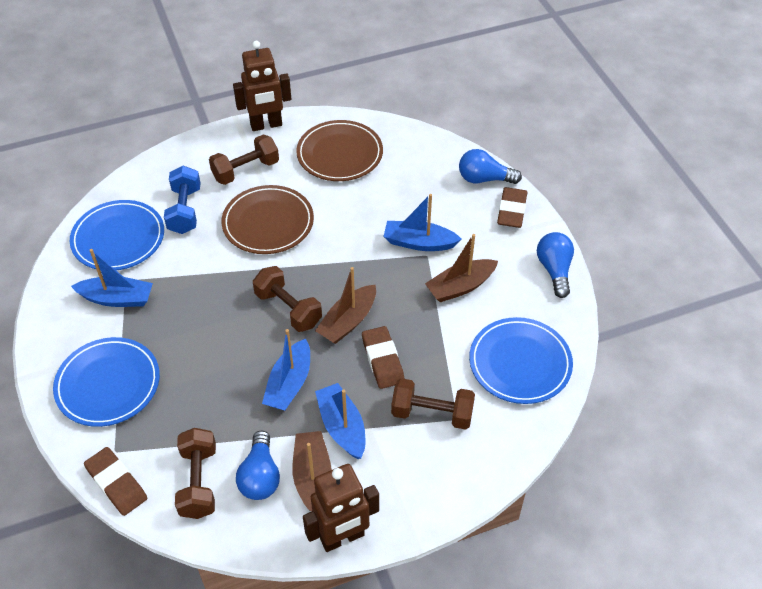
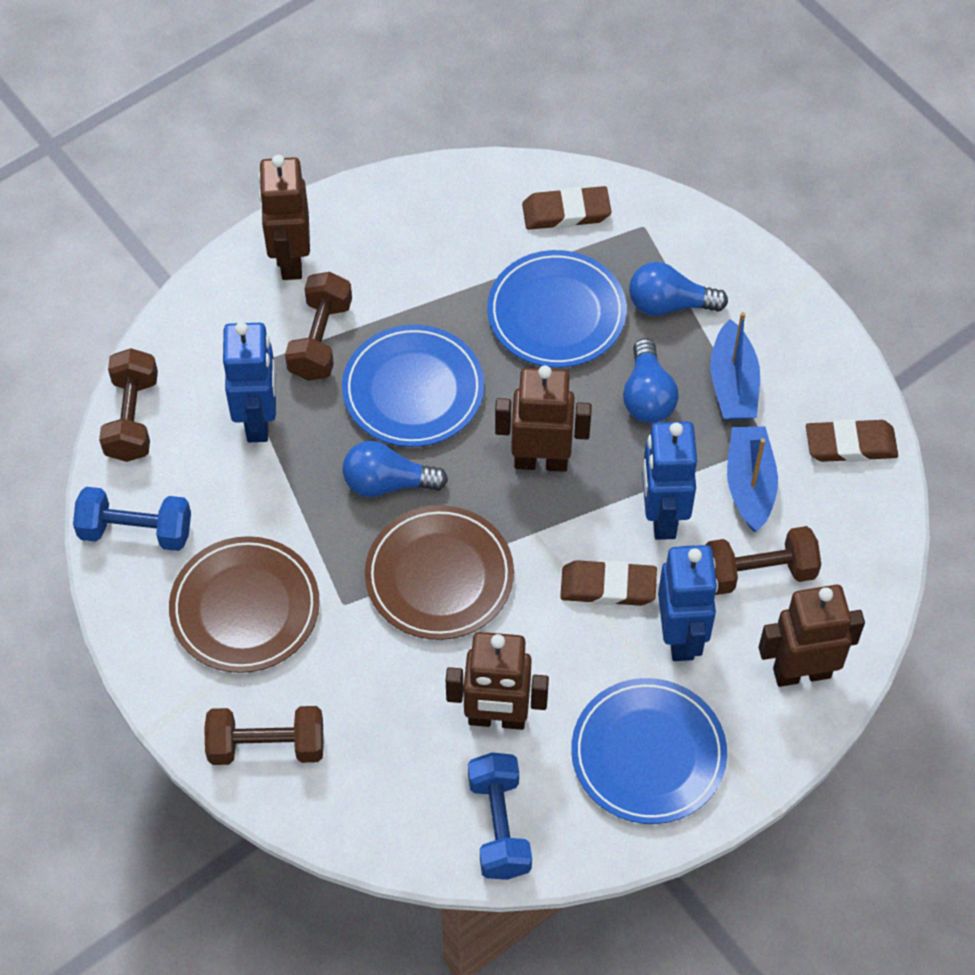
blue boat: 4 -> 2
blue dumbbell: 1 -> 2
blue robot: 0 -> 3
brown boat: 3 -> 0
brown robot: 2 -> 4

